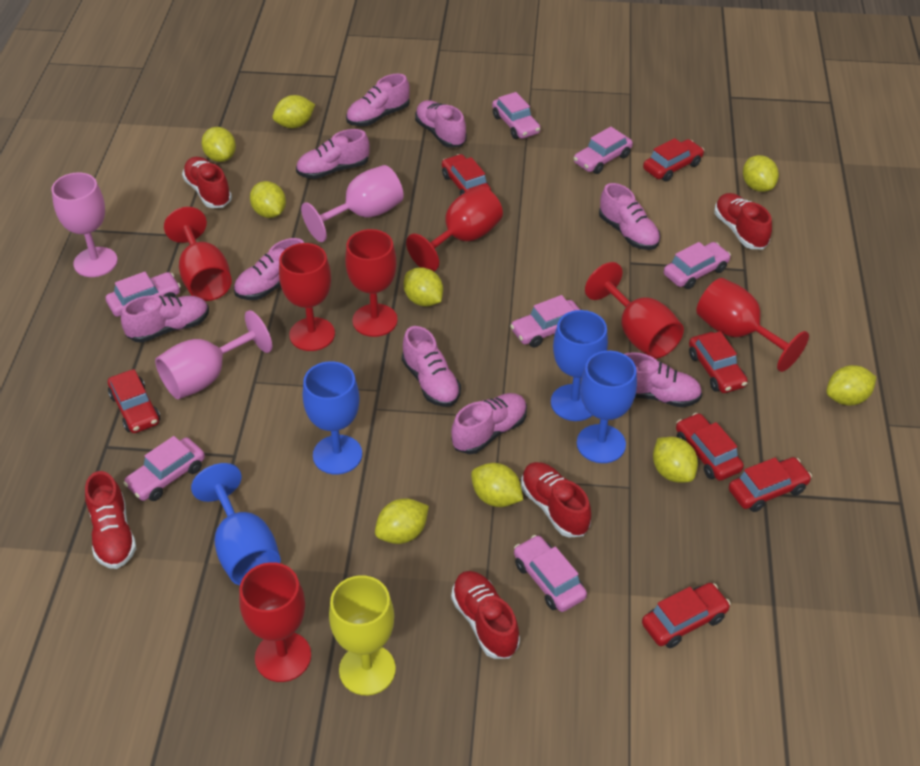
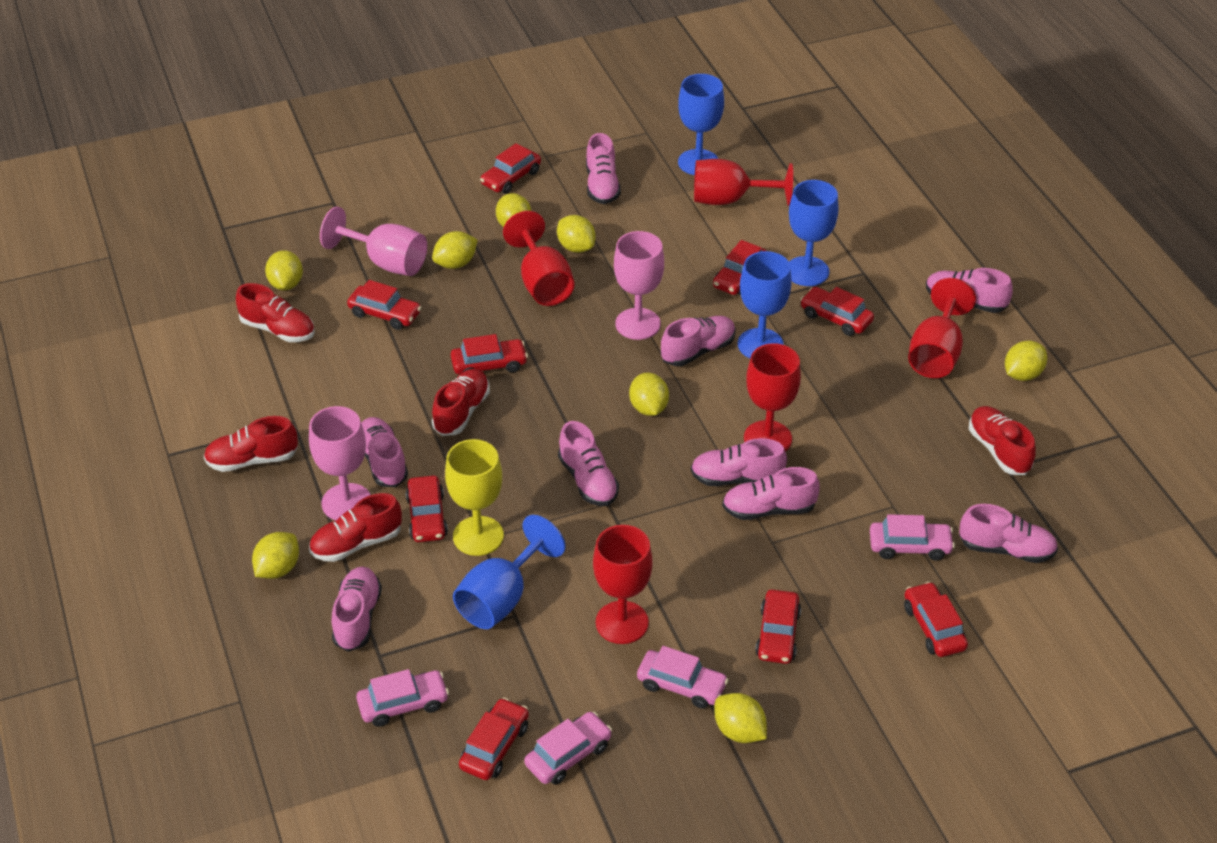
pink car: 7 -> 4
red car: 7 -> 9
red goblet: 7 -> 5
yellow lemon: 9 -> 8

